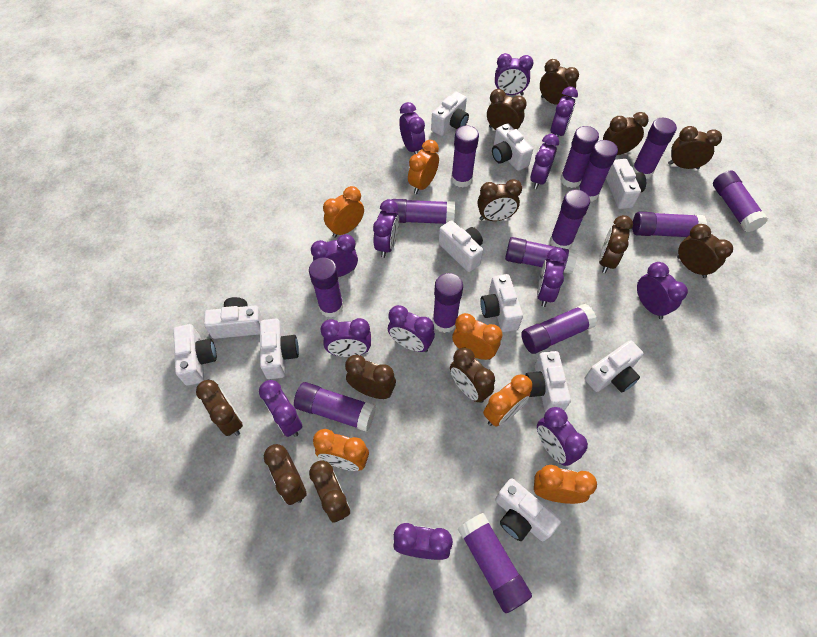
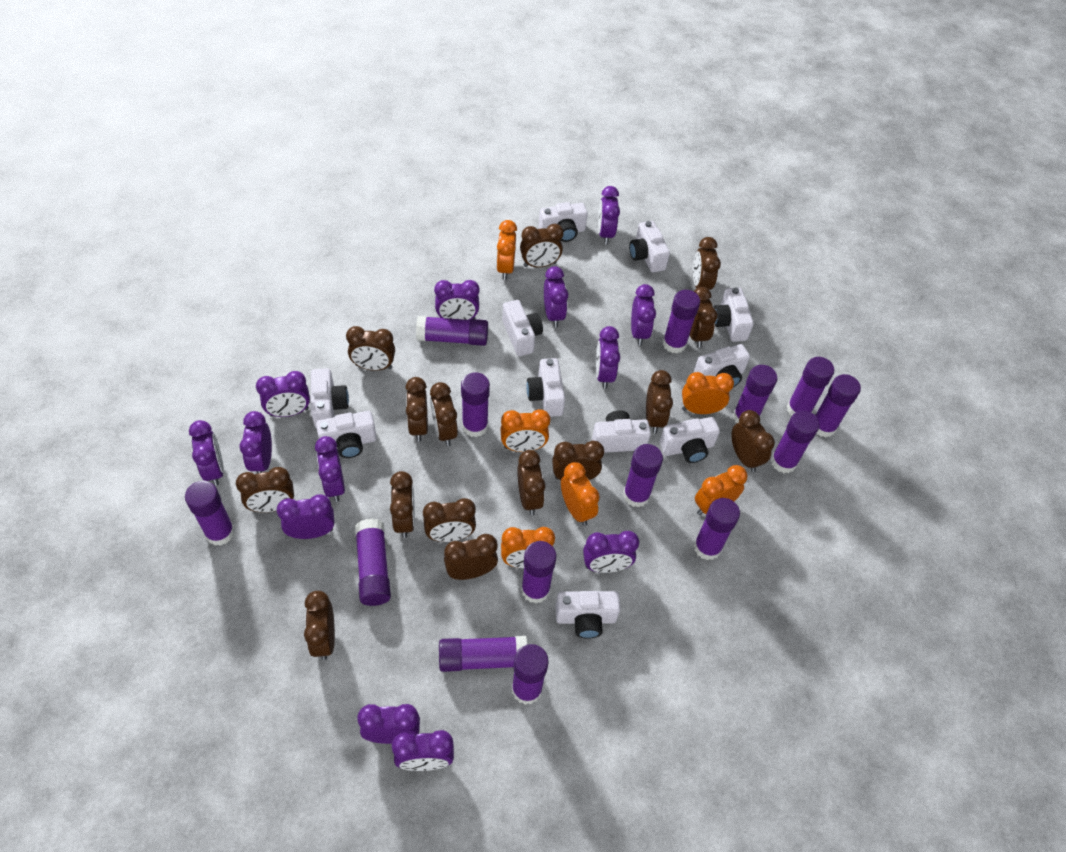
brown clock: 12 -> 15

